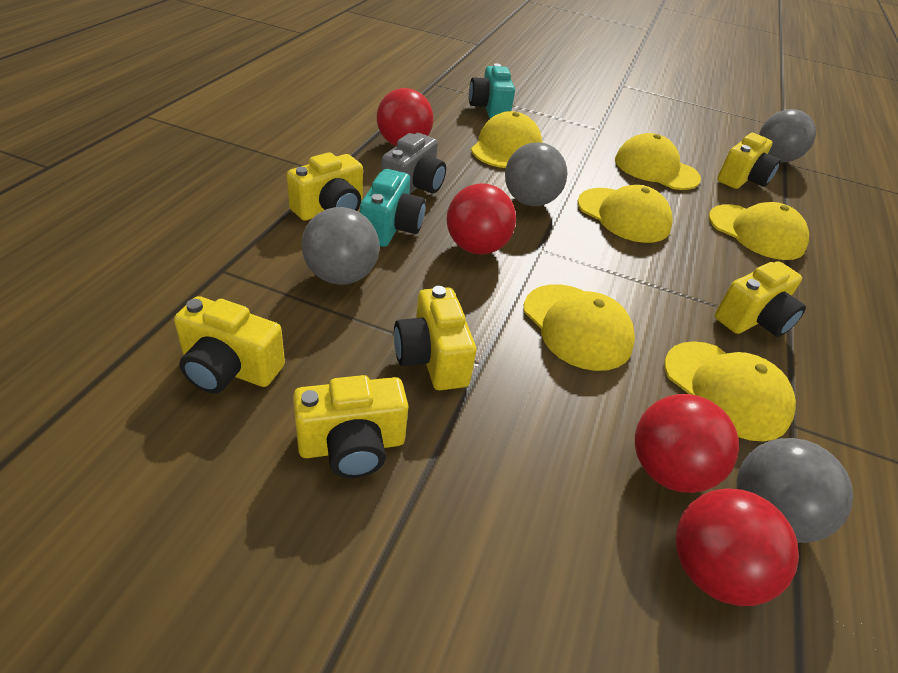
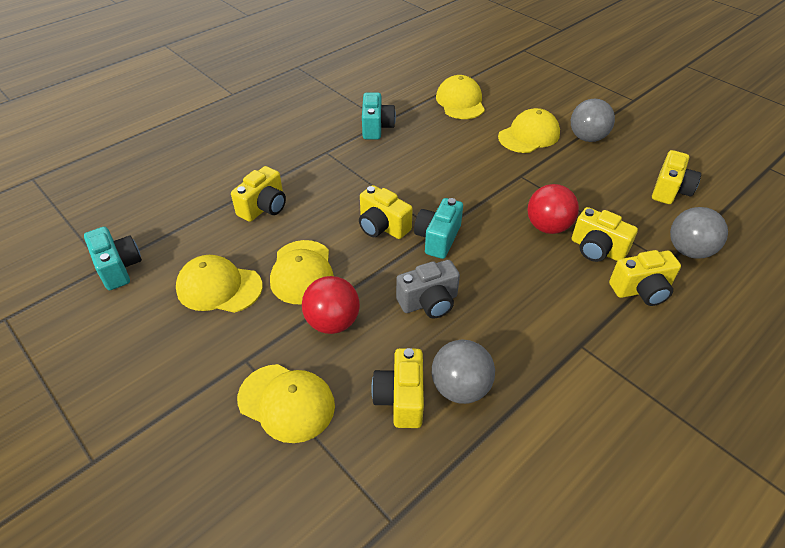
grey ball: 4 -> 3
red ball: 4 -> 2
turquoise camera: 2 -> 3
yellow cap: 6 -> 5

